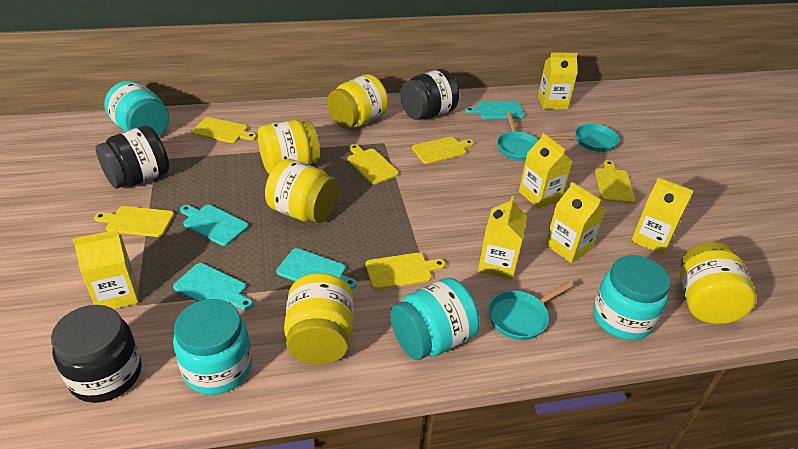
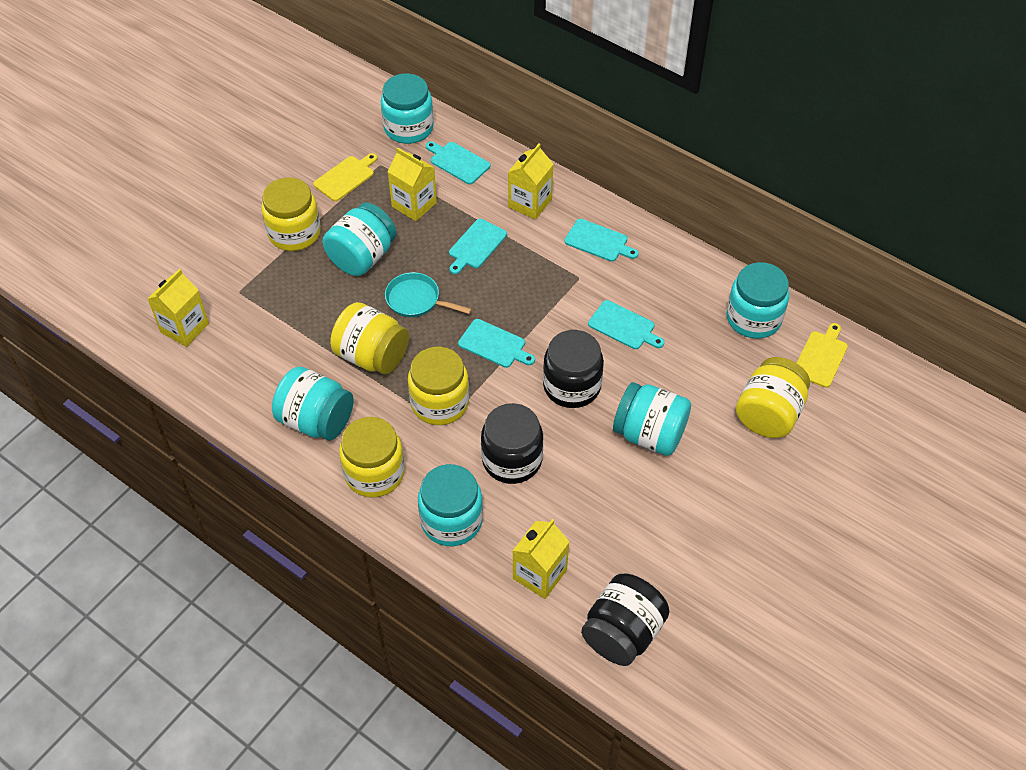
turquoise cutting board: 4 -> 5
turquoise jar: 4 -> 6
turquoise pan: 3 -> 1
yellow carton: 6 -> 4
yellow cutting board: 6 -> 2

